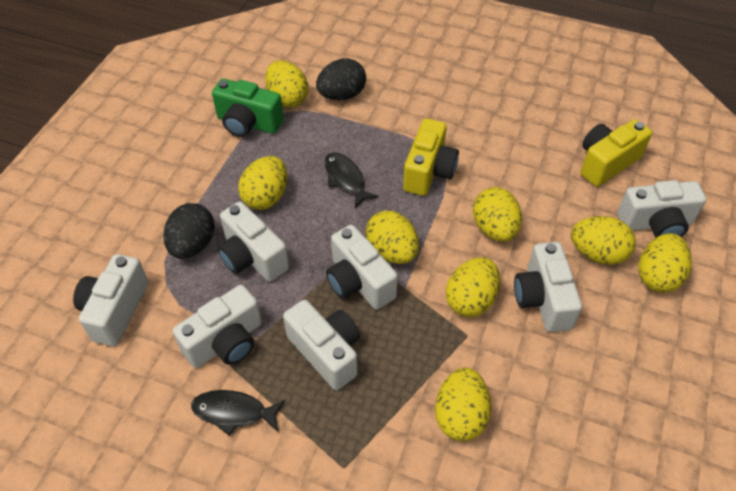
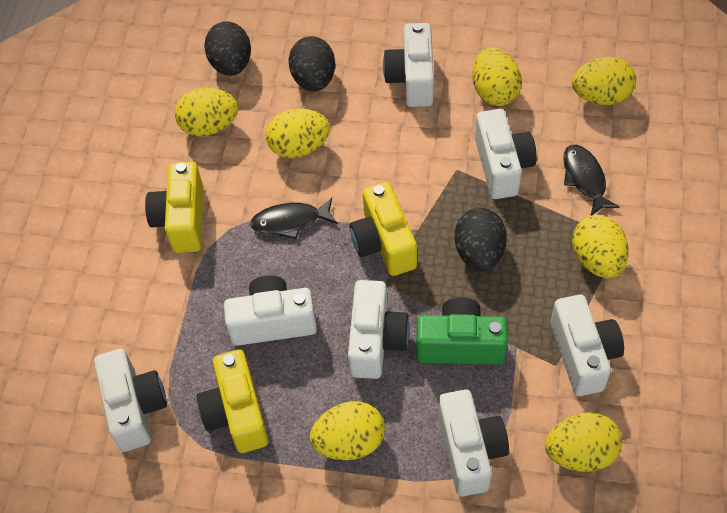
black egg: 2 -> 3
yellow camera: 2 -> 3
yellow egg: 8 -> 7

